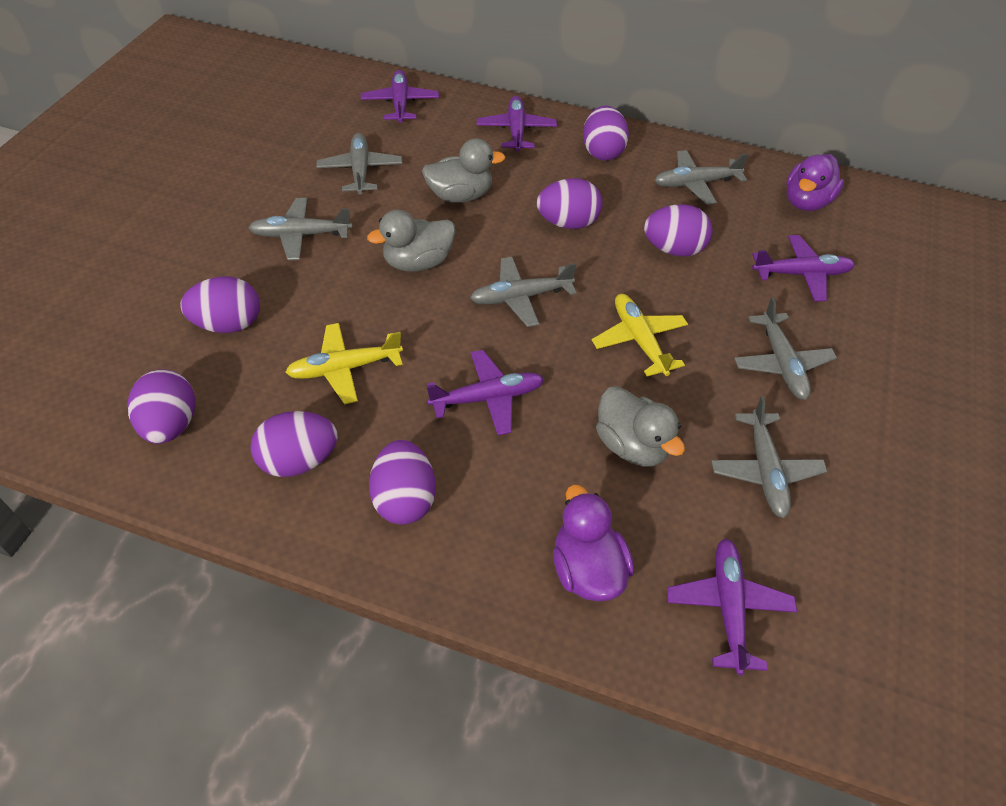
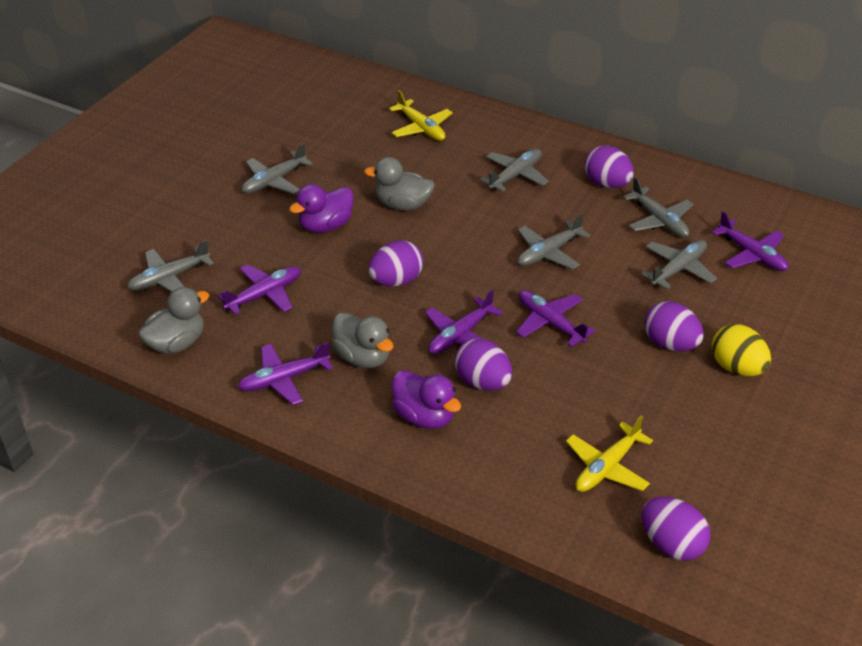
purple egg: 7 -> 5
yellow egg: 0 -> 1

